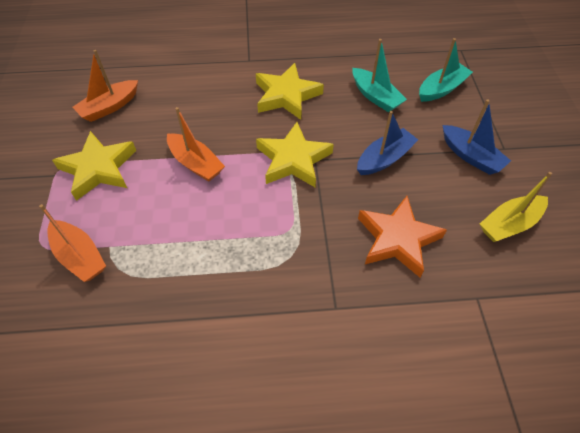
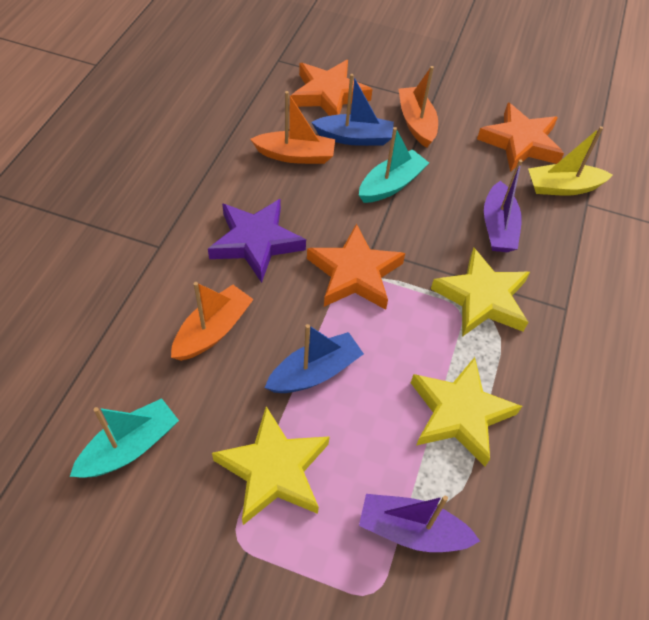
orange star: 1 -> 3
purple boat: 0 -> 2
purple star: 0 -> 1

